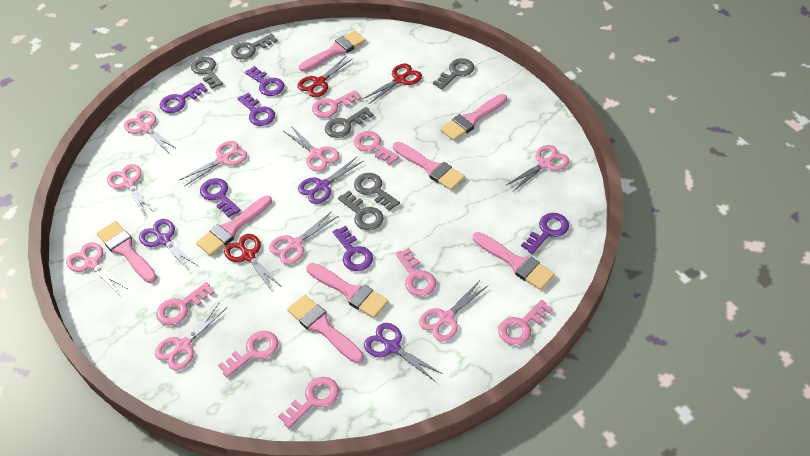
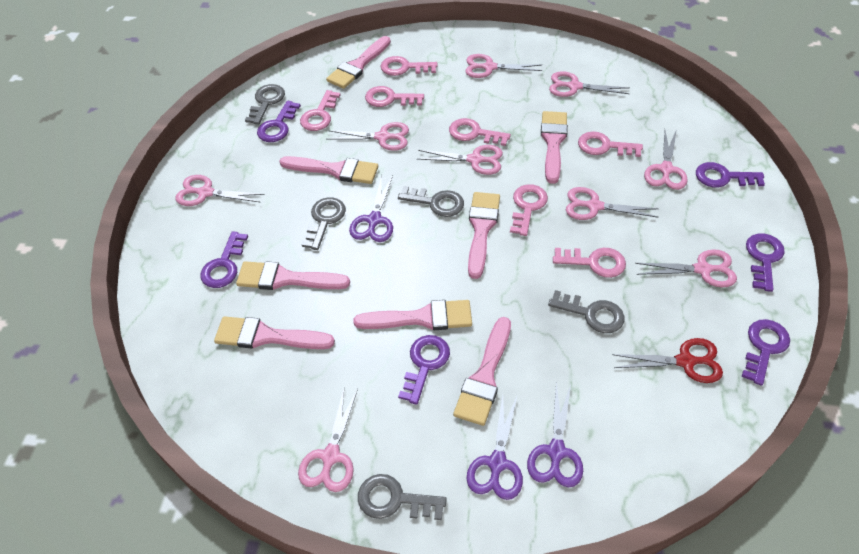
grey key: 6 -> 5
red scissors: 3 -> 1

